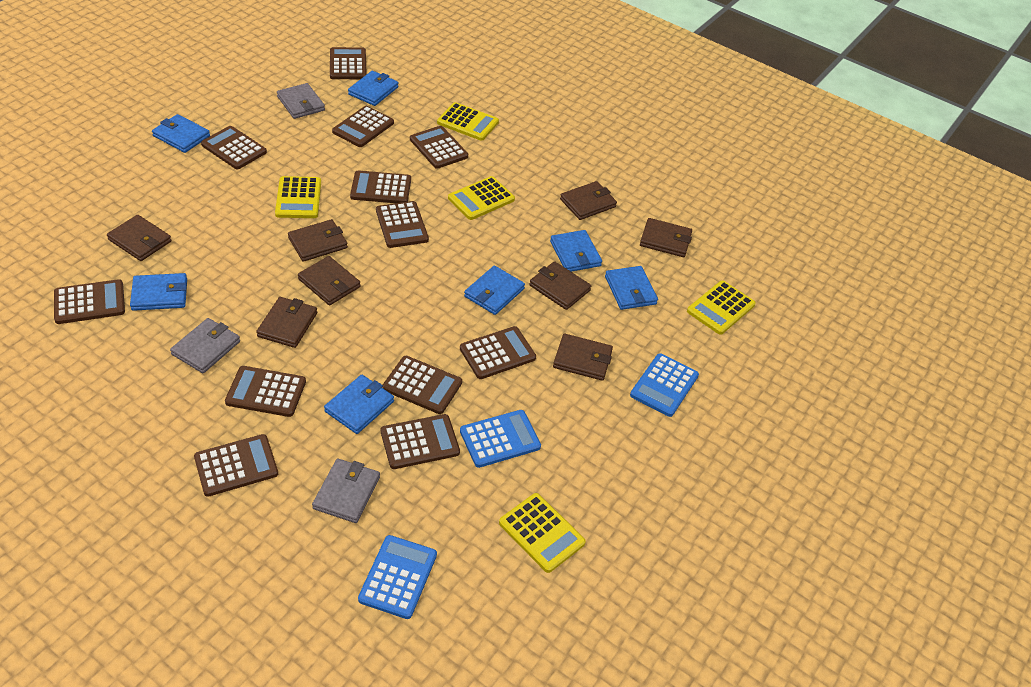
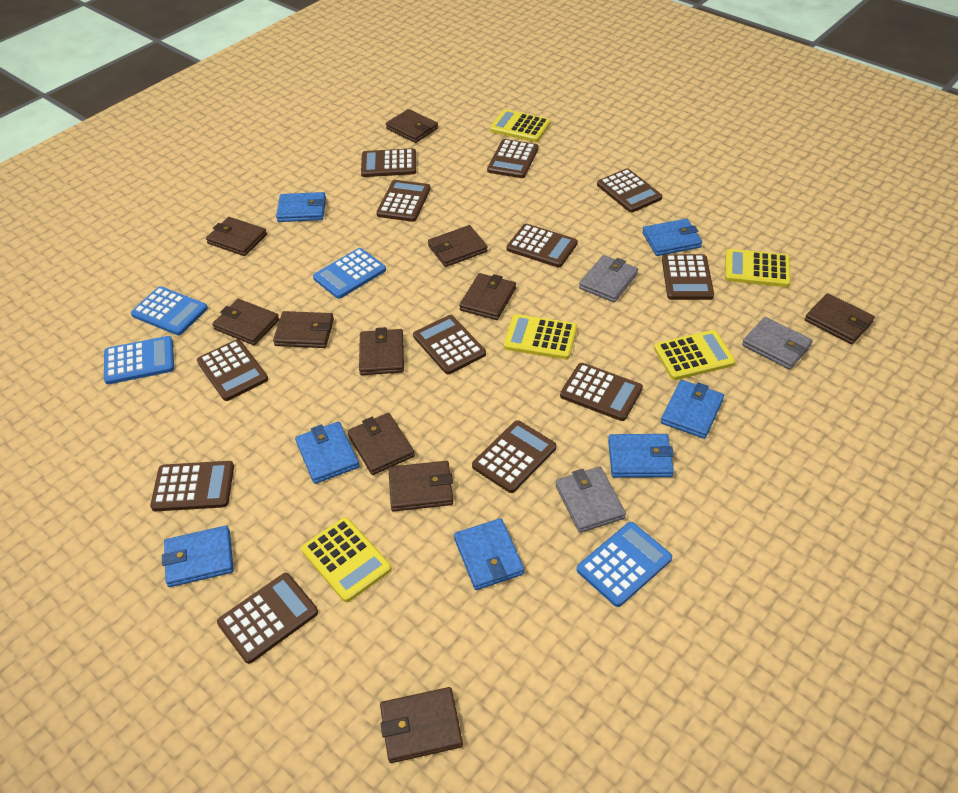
blue calculator: 3 -> 4
brown wallet: 8 -> 11

